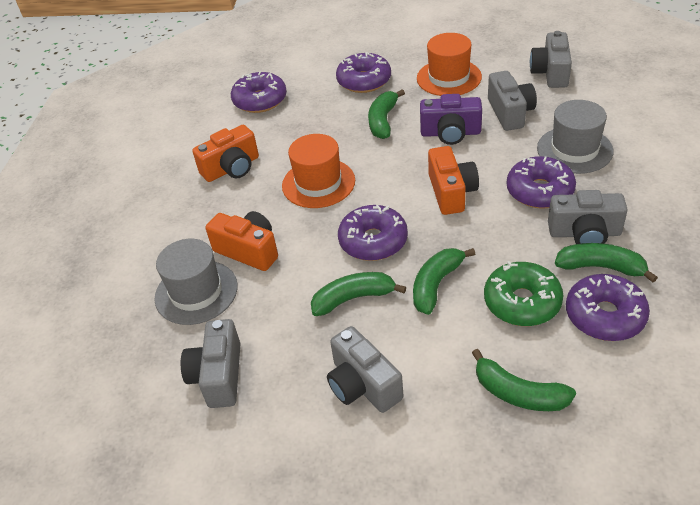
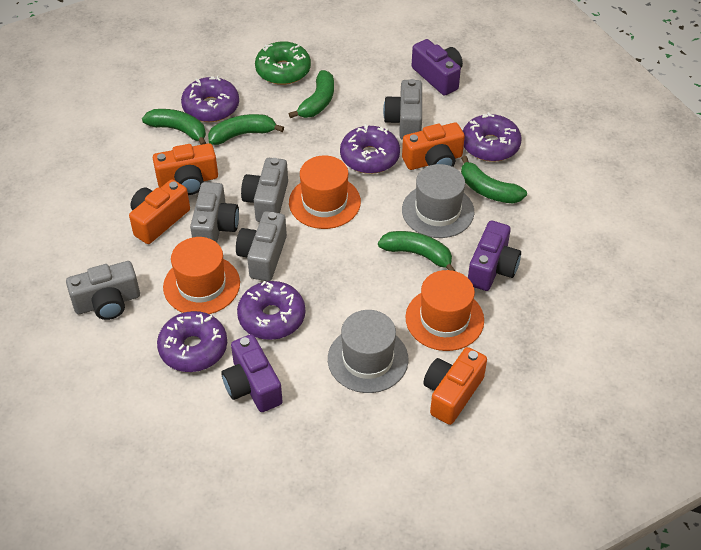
orange camera: 3 -> 4
orange hat: 2 -> 3
purple camera: 1 -> 3

